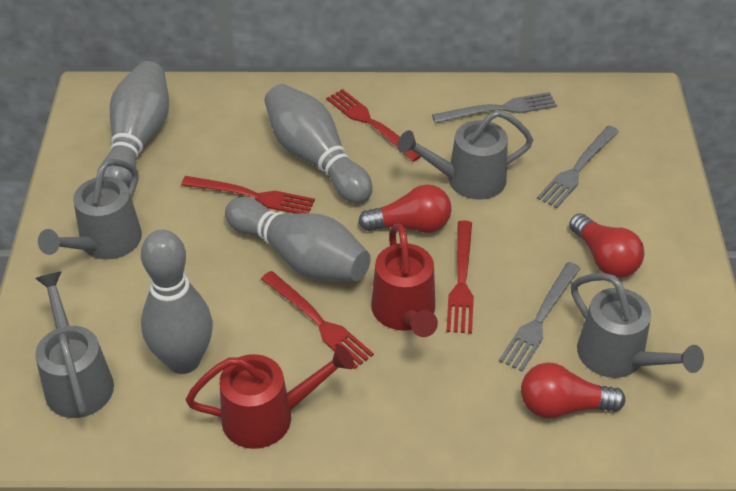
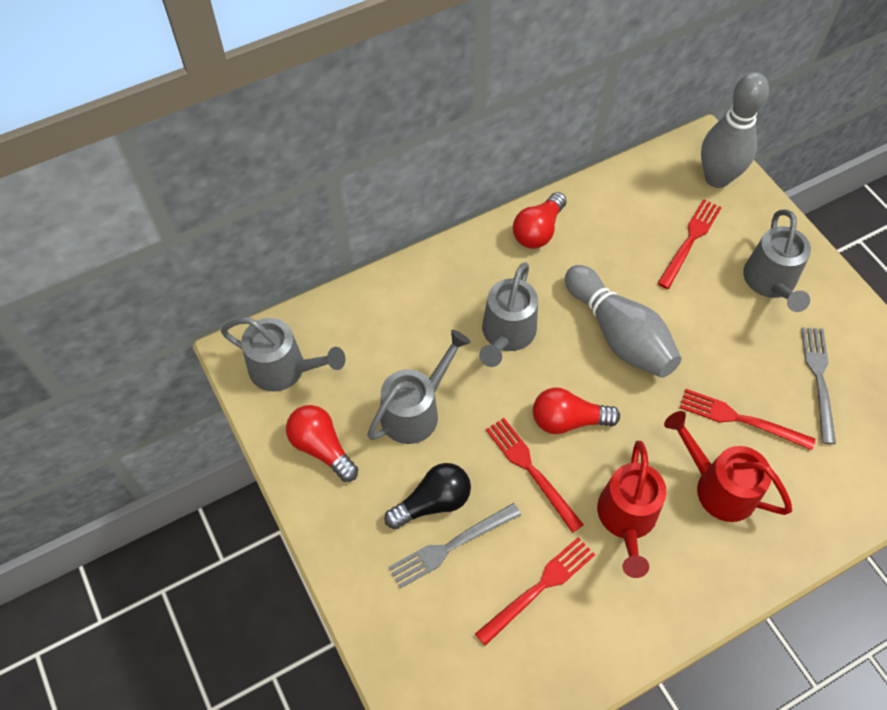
black light bulb: 0 -> 1
grey bowling pin: 4 -> 2
grey fork: 3 -> 2

